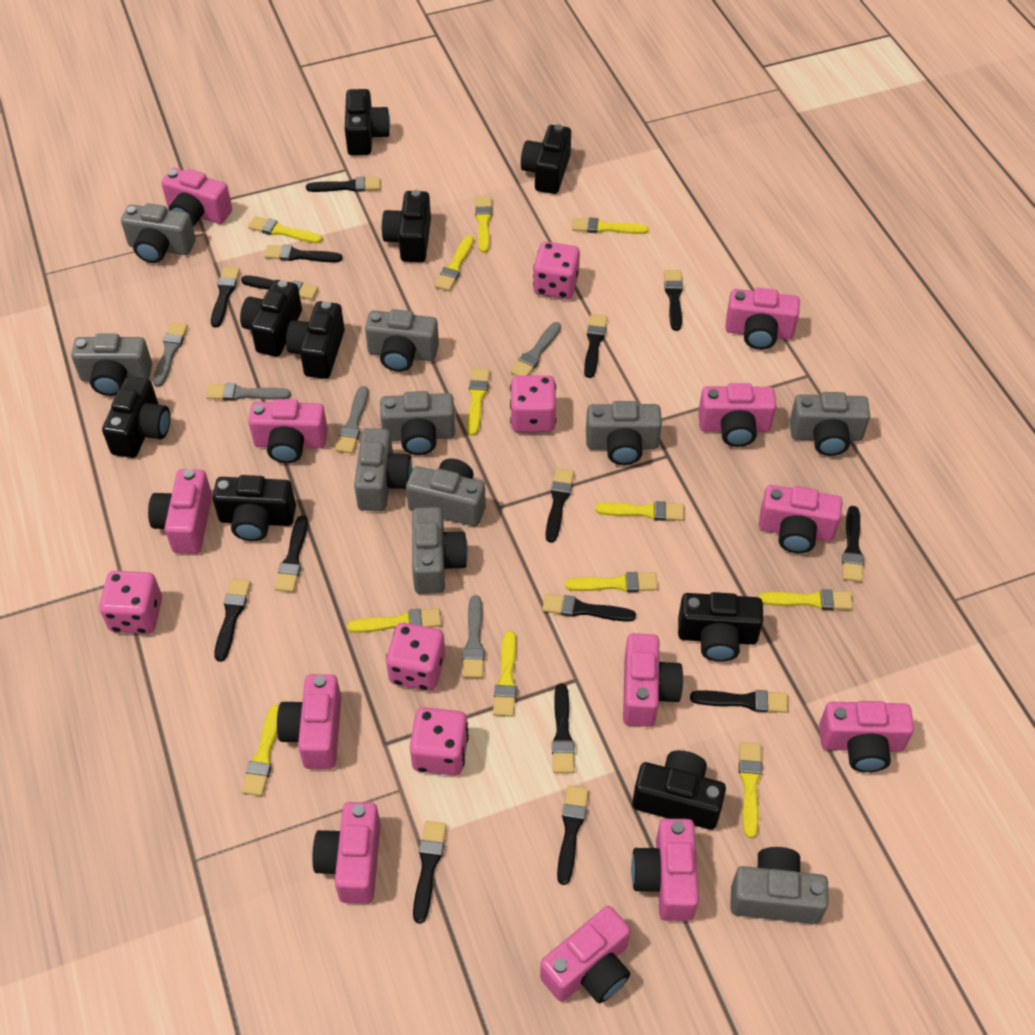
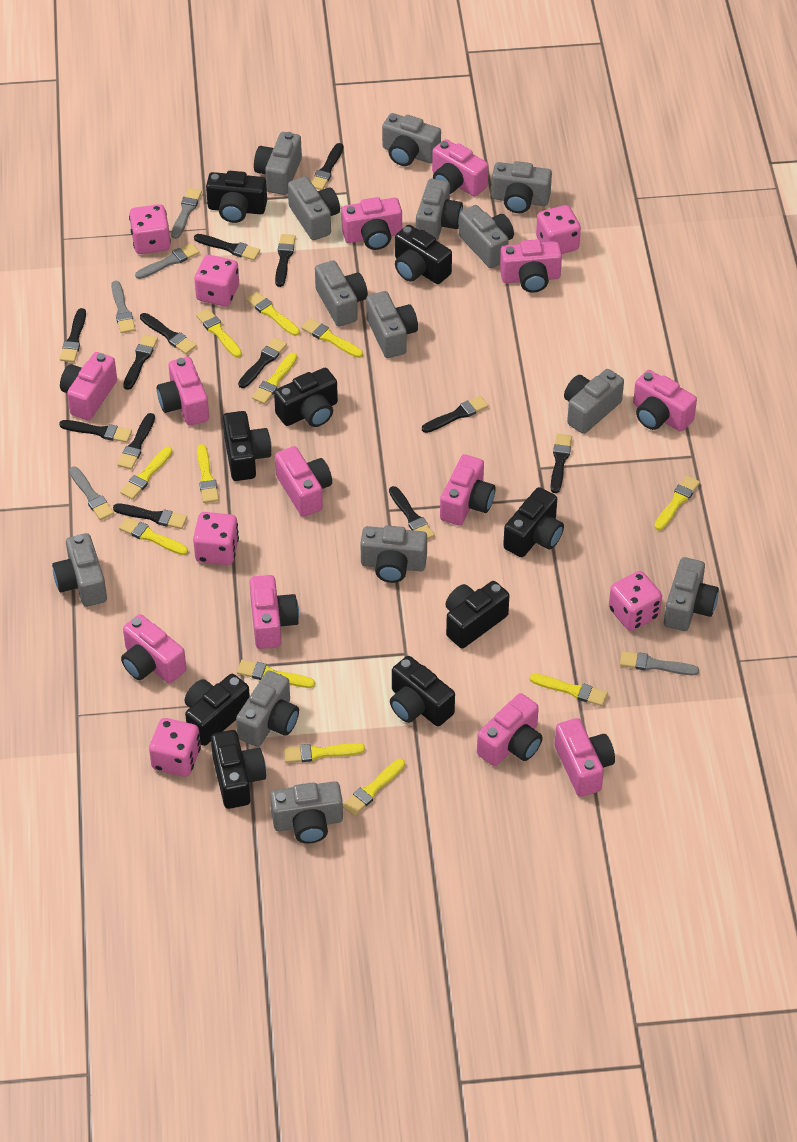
black brush: 15 -> 13
grey camera: 10 -> 14
pink dice: 5 -> 6

